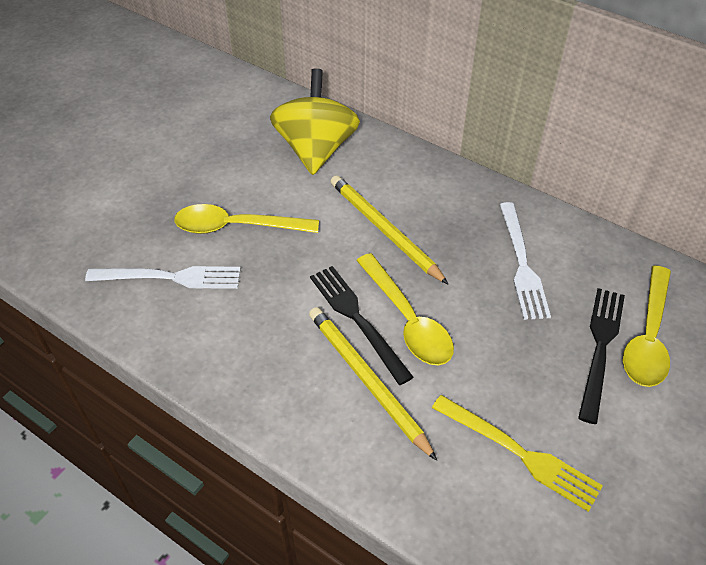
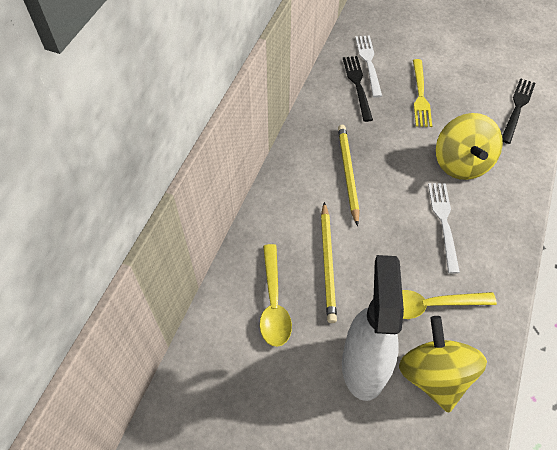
white spray bottle: 0 -> 1
yellow spinning top: 1 -> 2
yellow spoon: 3 -> 2

